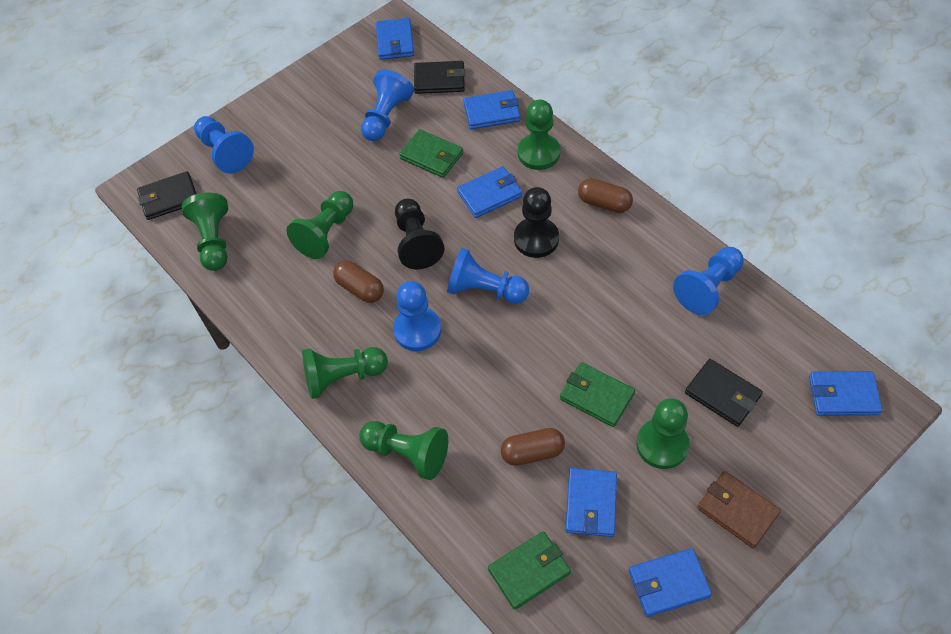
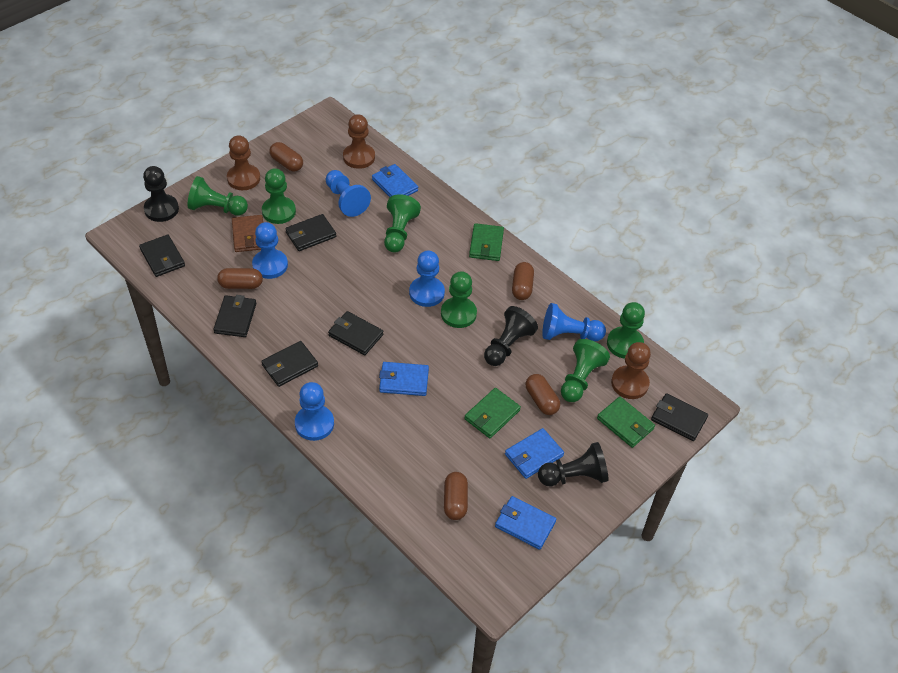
black pawn: 2 -> 3
black wallet: 3 -> 6
blue wallet: 6 -> 4
brown capsule: 3 -> 5
brown pawn: 0 -> 3

